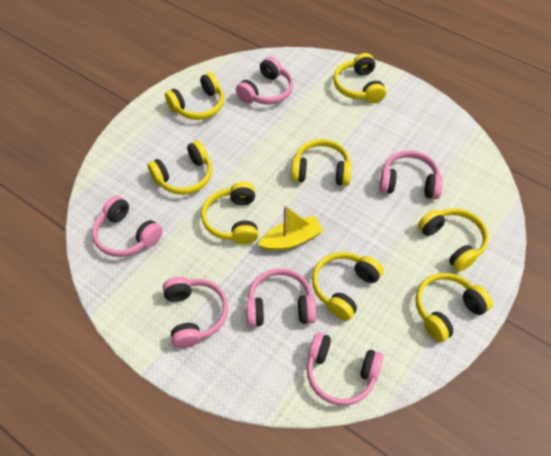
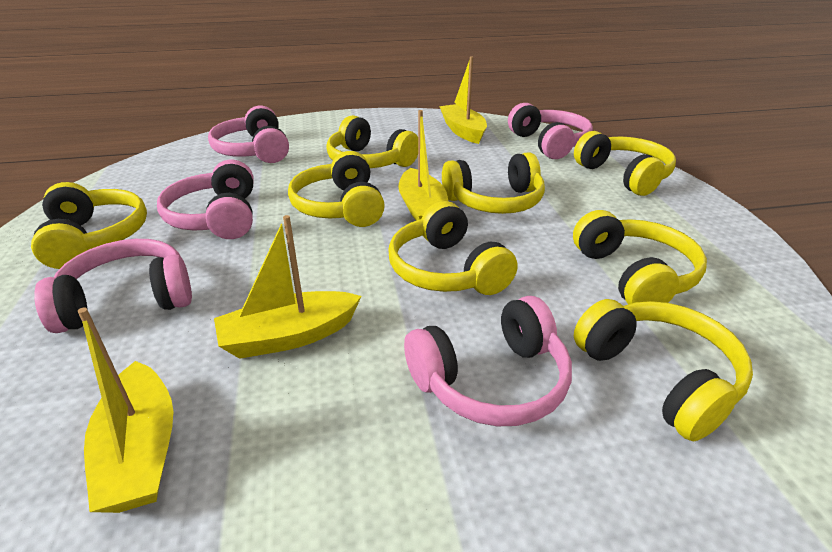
pink headphones: 6 -> 5
yellow boat: 1 -> 4

